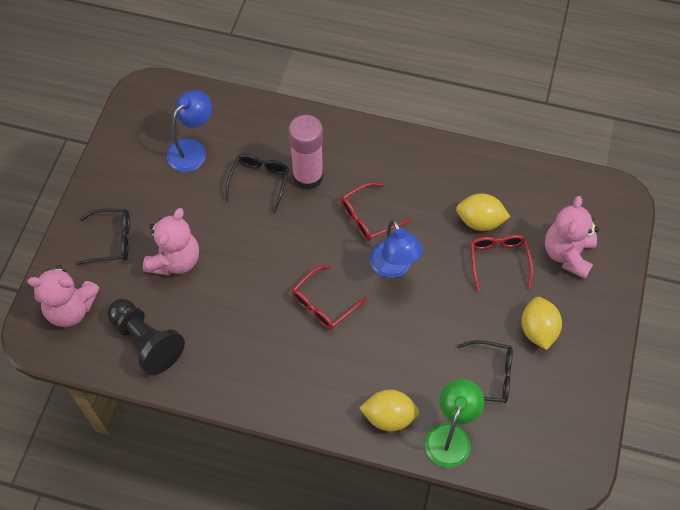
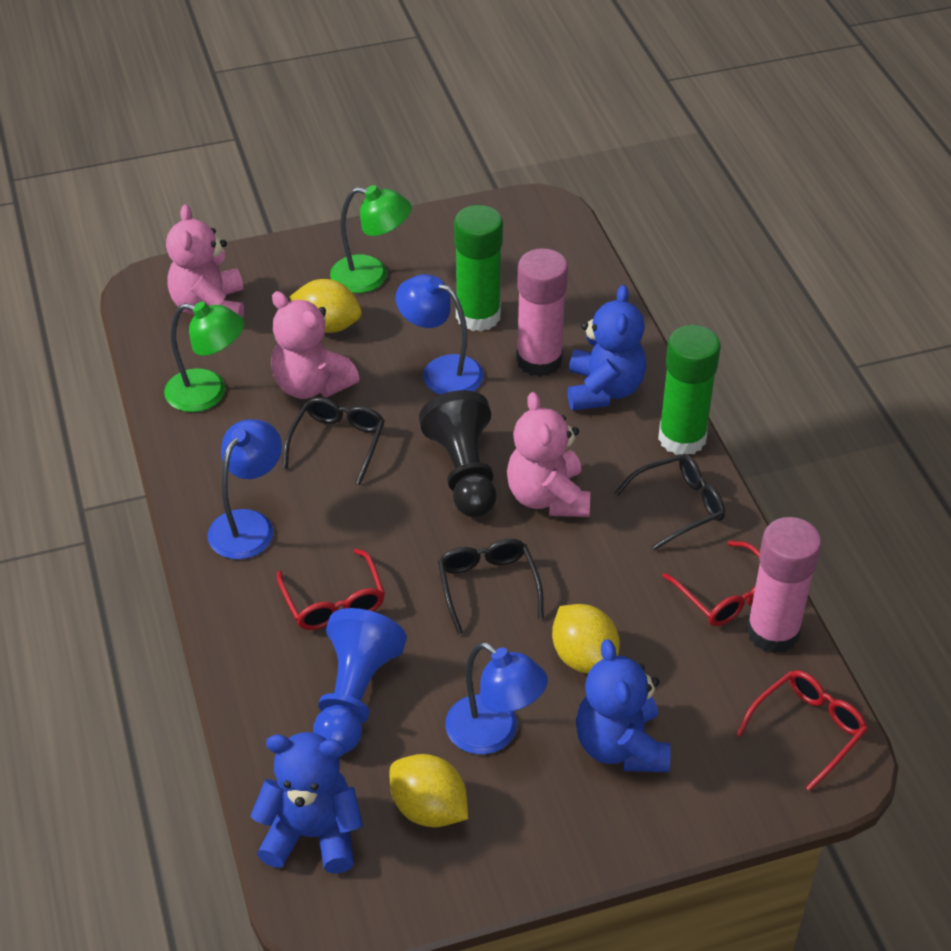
blue lamp: 2 -> 3
blue pawn: 0 -> 1
blue teddy bear: 0 -> 3
green glue stick: 0 -> 2
green lamp: 1 -> 2
pink glue stick: 1 -> 2

